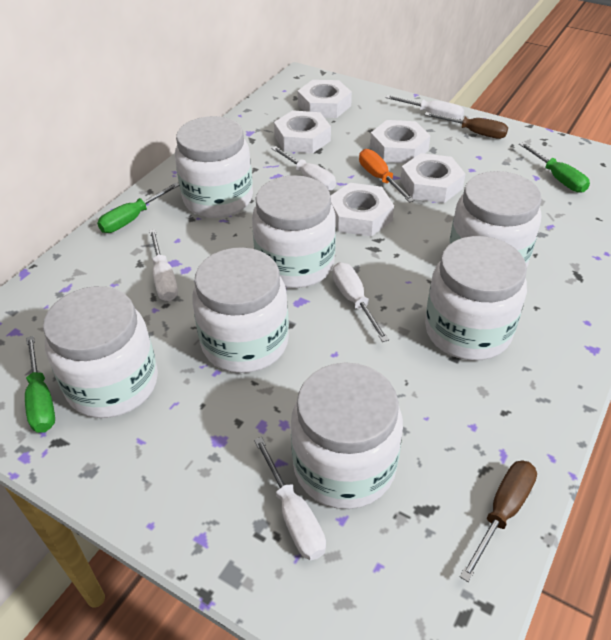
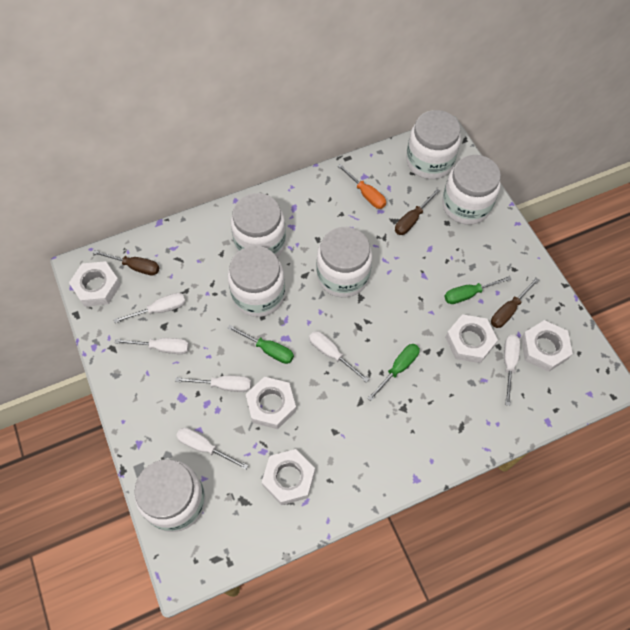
brown screwdriver: 2 -> 3
white jar: 7 -> 6
white screwdriver: 5 -> 6

